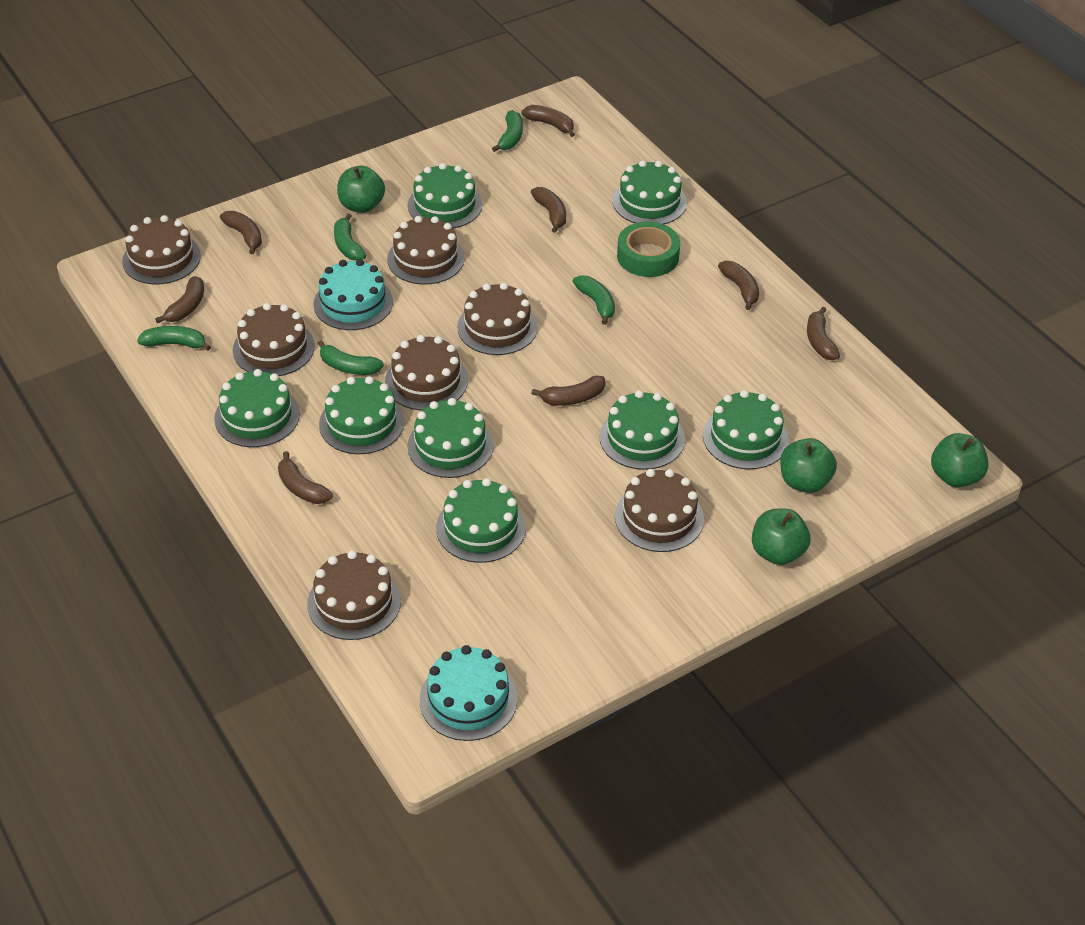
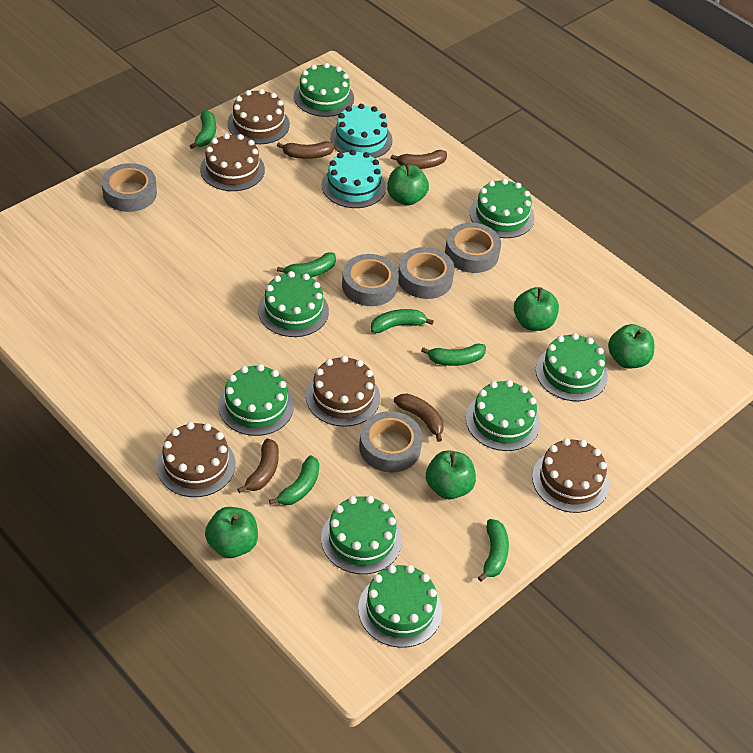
brown banana: 8 -> 4
brown cake: 7 -> 5
green apple: 4 -> 5
green banana: 5 -> 6
green tape: 1 -> 0
grey tape: 0 -> 5

